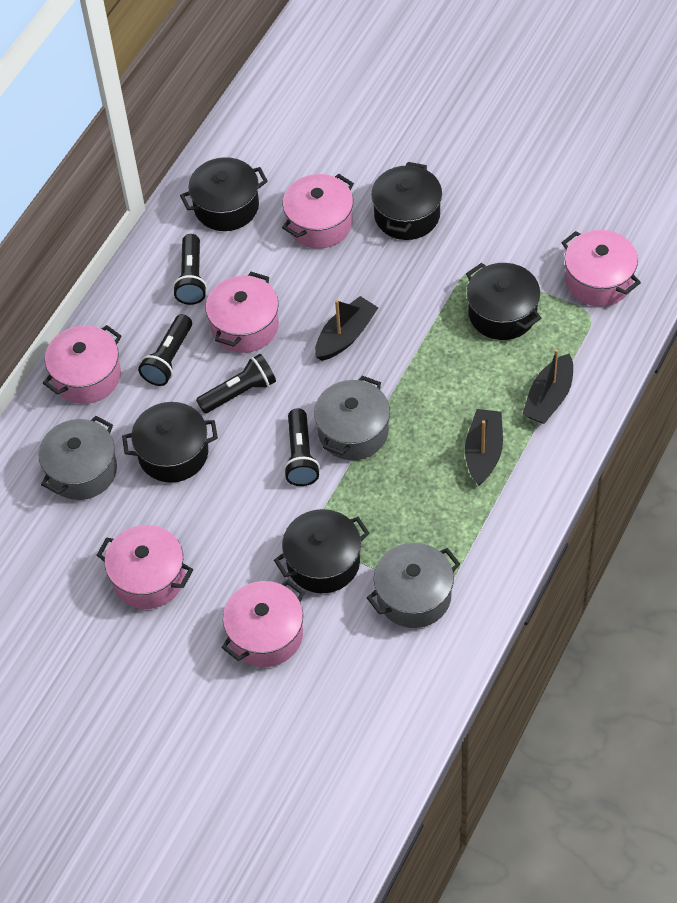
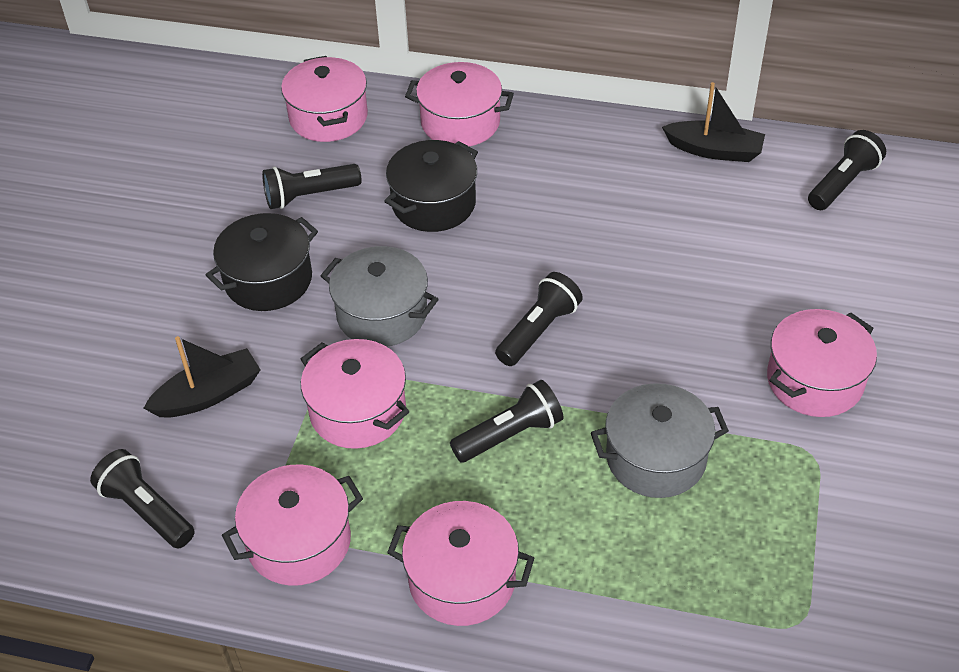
black boat: 3 -> 2
black flashlight: 4 -> 5
black pot: 5 -> 2
grey pot: 3 -> 2

